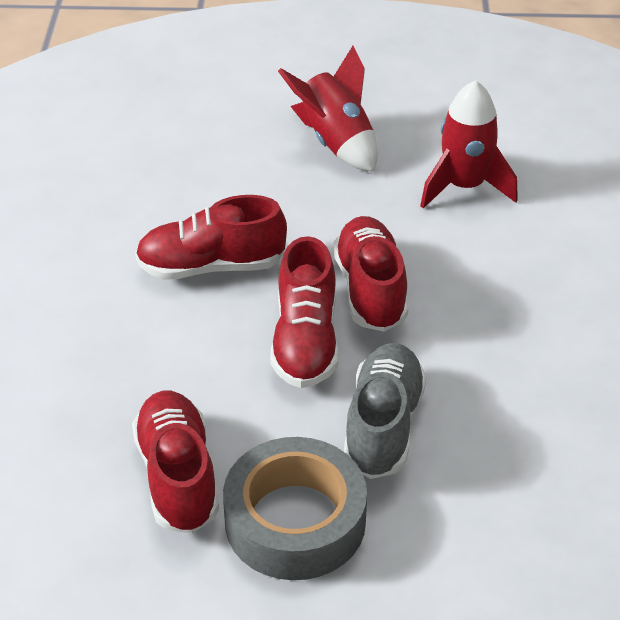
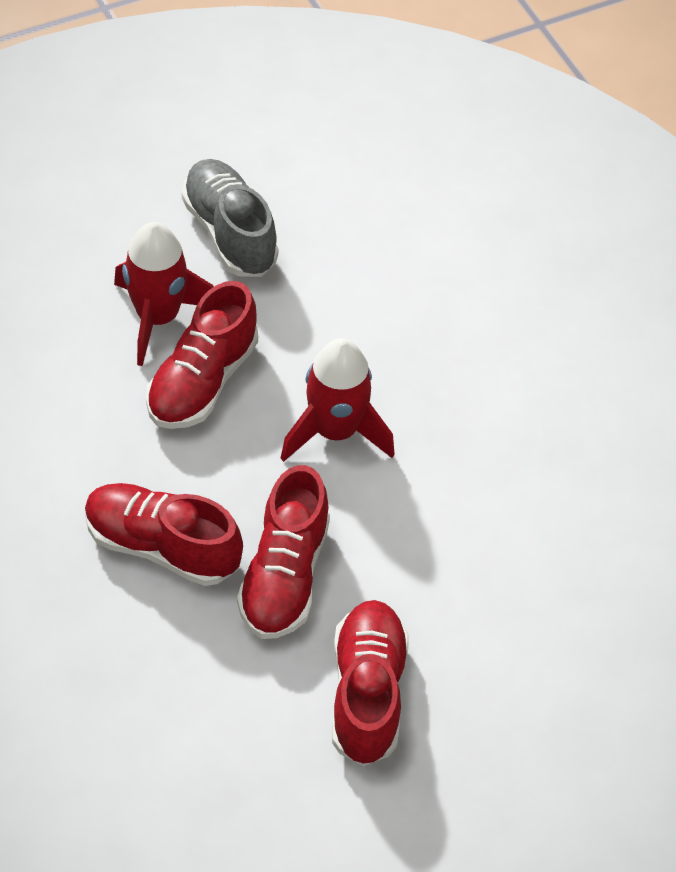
grey tape: 1 -> 0

